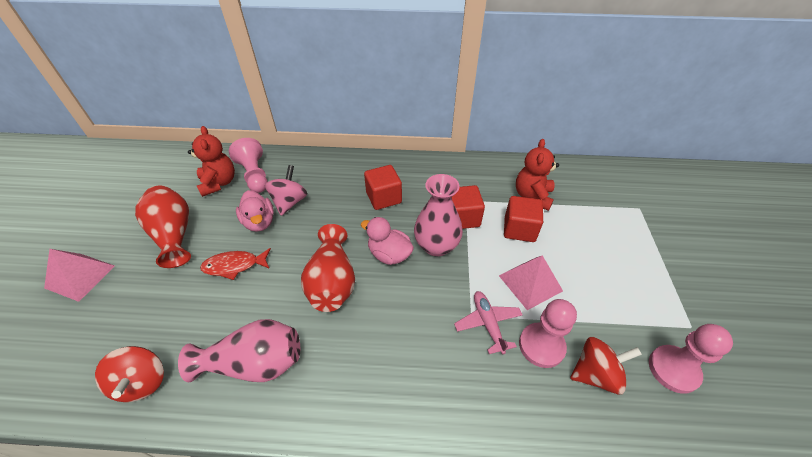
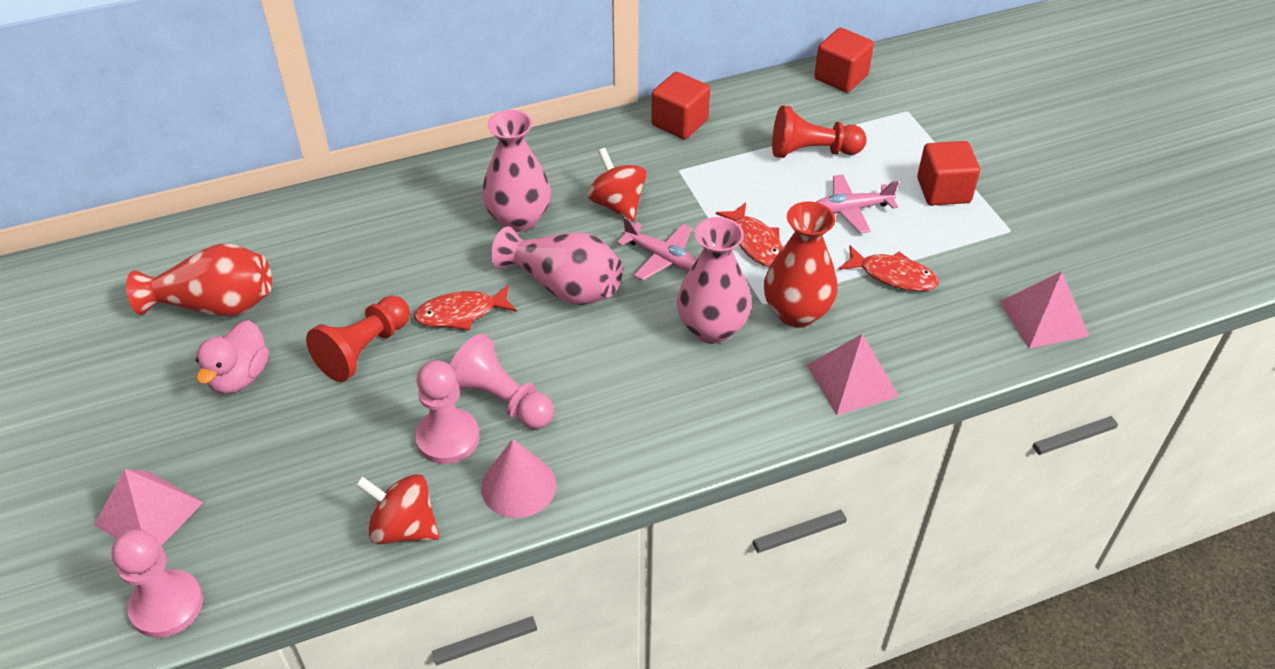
pink cone: 0 -> 1
pink duck: 2 -> 1
pink plane: 1 -> 2
pink pyramid: 2 -> 3
pink spinning top: 1 -> 0
pink vase: 2 -> 3
red fish: 1 -> 3
red pawn: 0 -> 2
red teddy bear: 2 -> 0

